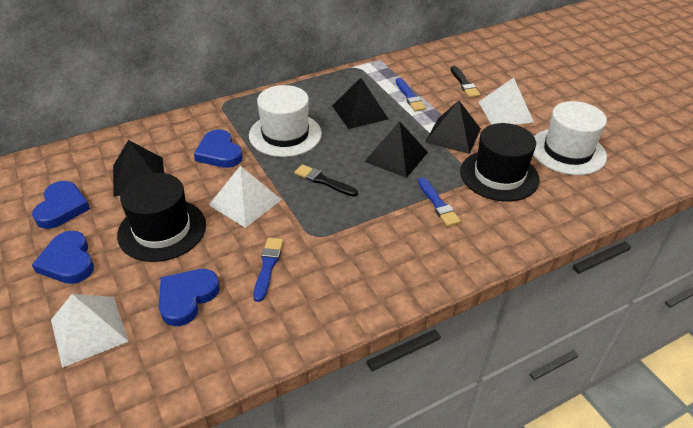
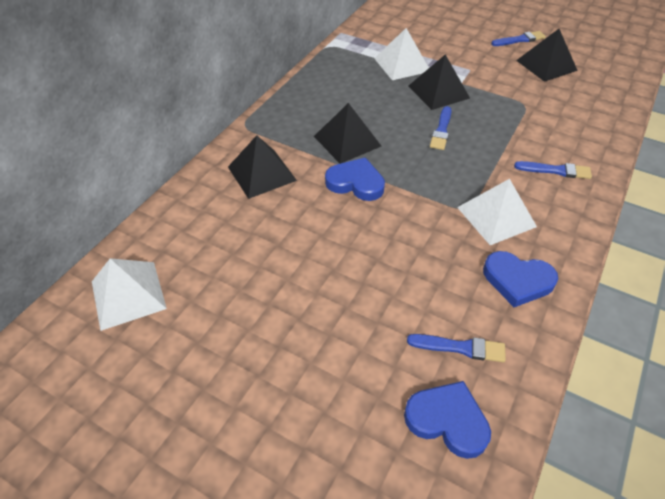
black brush: 2 -> 0
black hat: 2 -> 0
blue brush: 3 -> 4
blue heart: 4 -> 3
white hat: 2 -> 0

